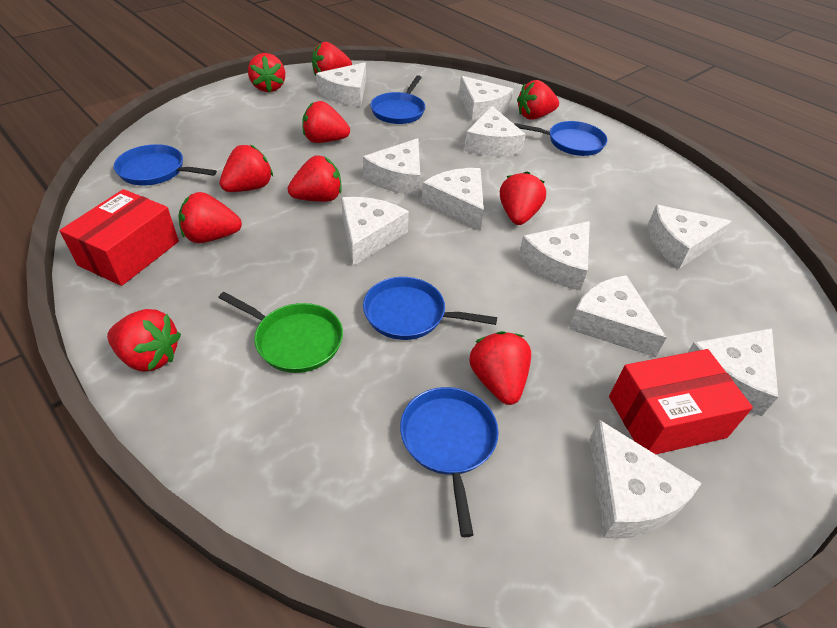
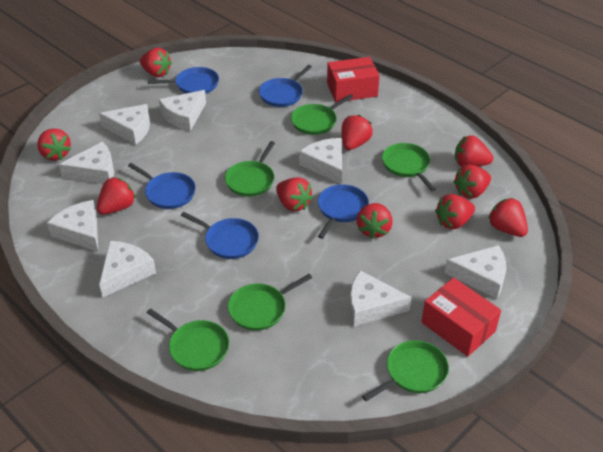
green pan: 1 -> 6
white cheese: 11 -> 8

